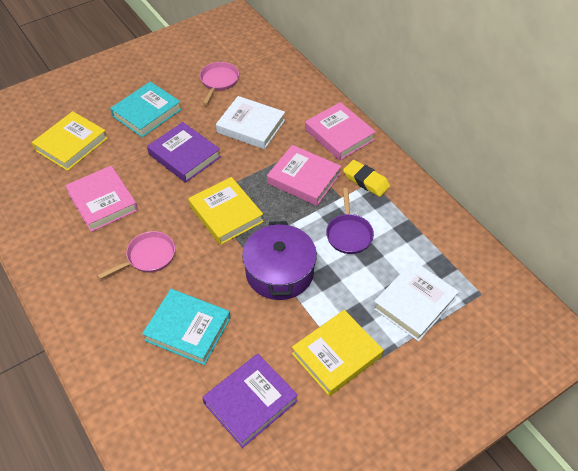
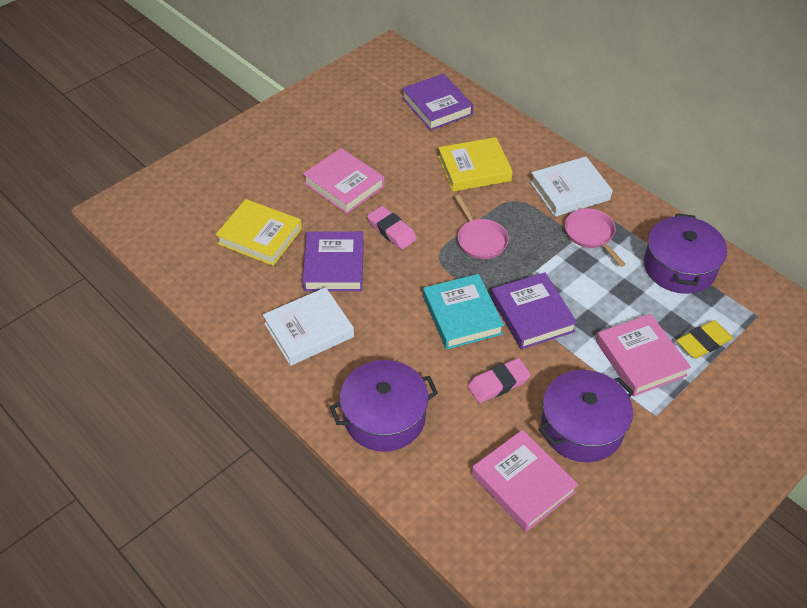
pink eraser: 0 -> 2
purple book: 2 -> 3
purple pan: 1 -> 0
purple pot: 1 -> 3
turquoise book: 2 -> 1
yellow book: 3 -> 2

